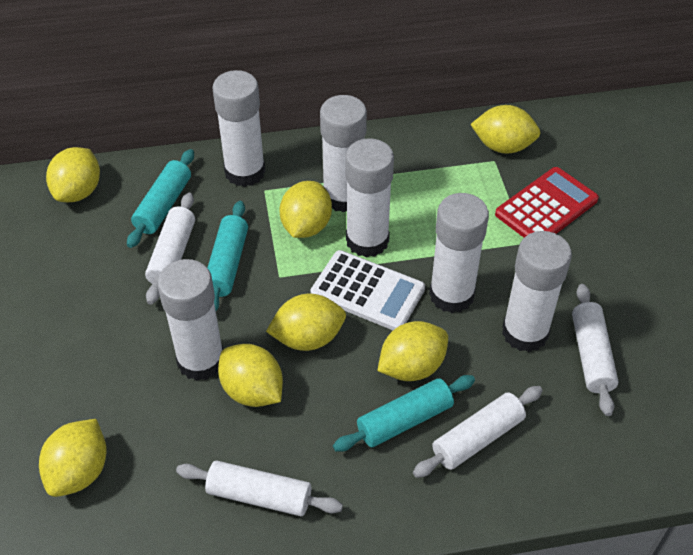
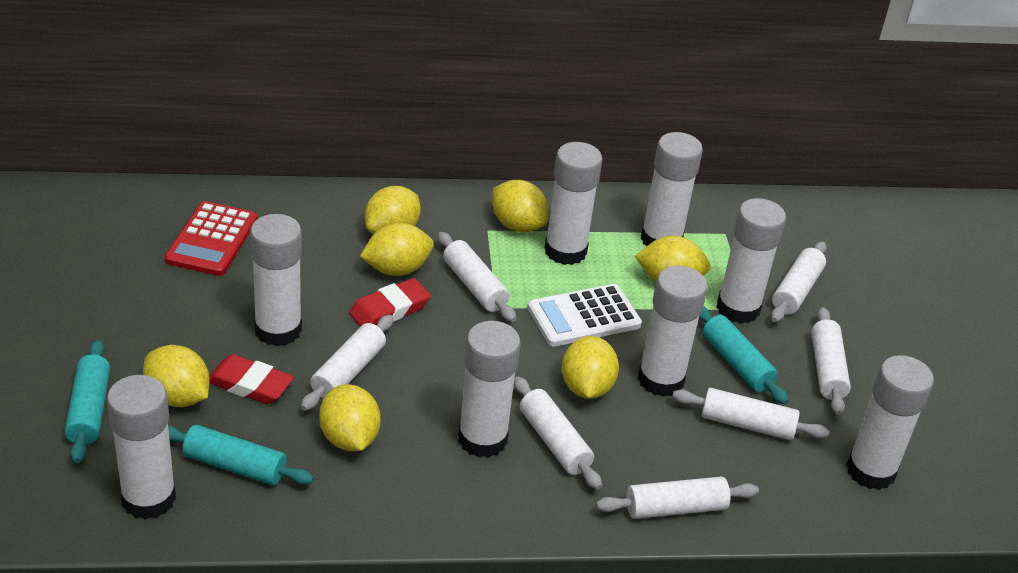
red eraser: 0 -> 2
white glue stick: 6 -> 8
white rolling pin: 4 -> 7

